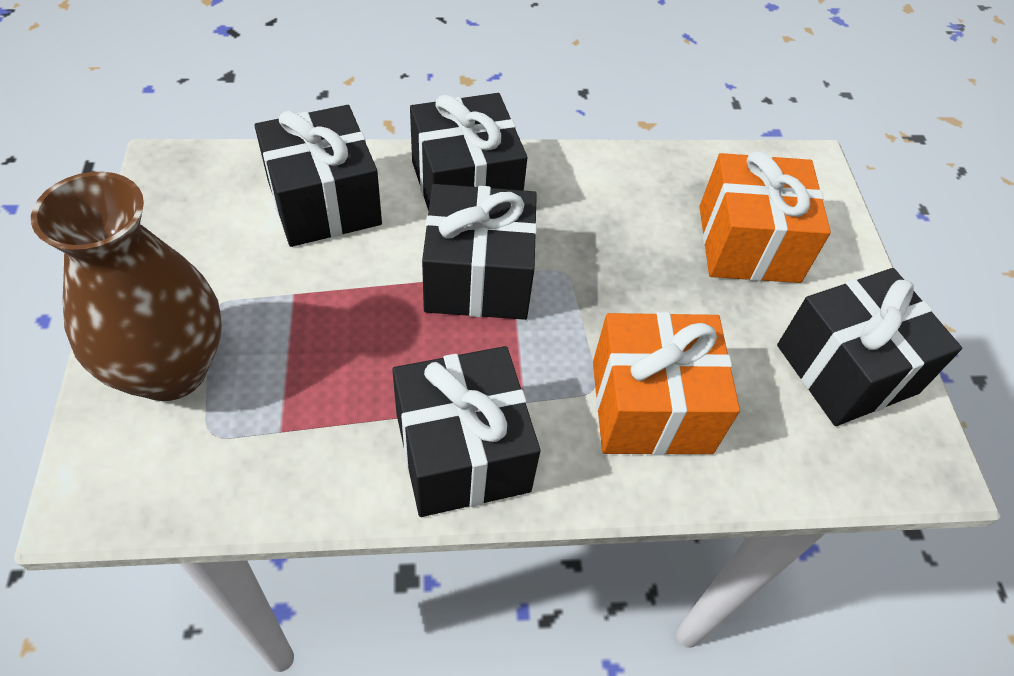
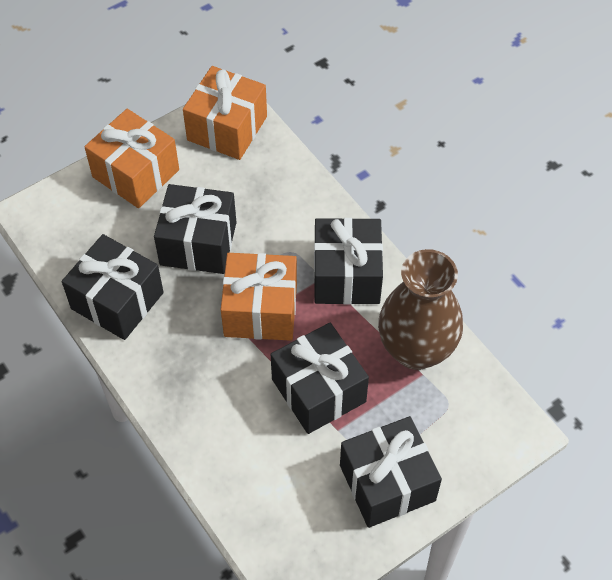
orange gift: 2 -> 3

